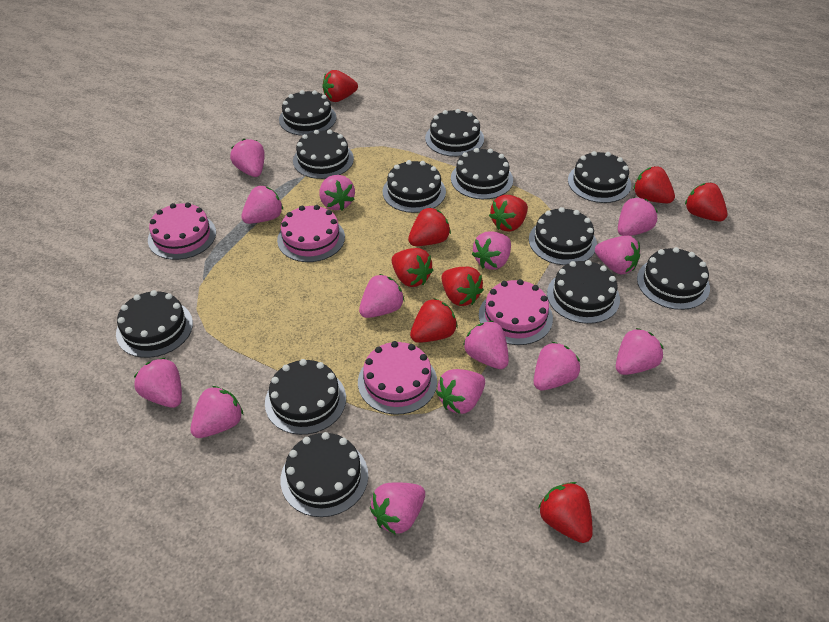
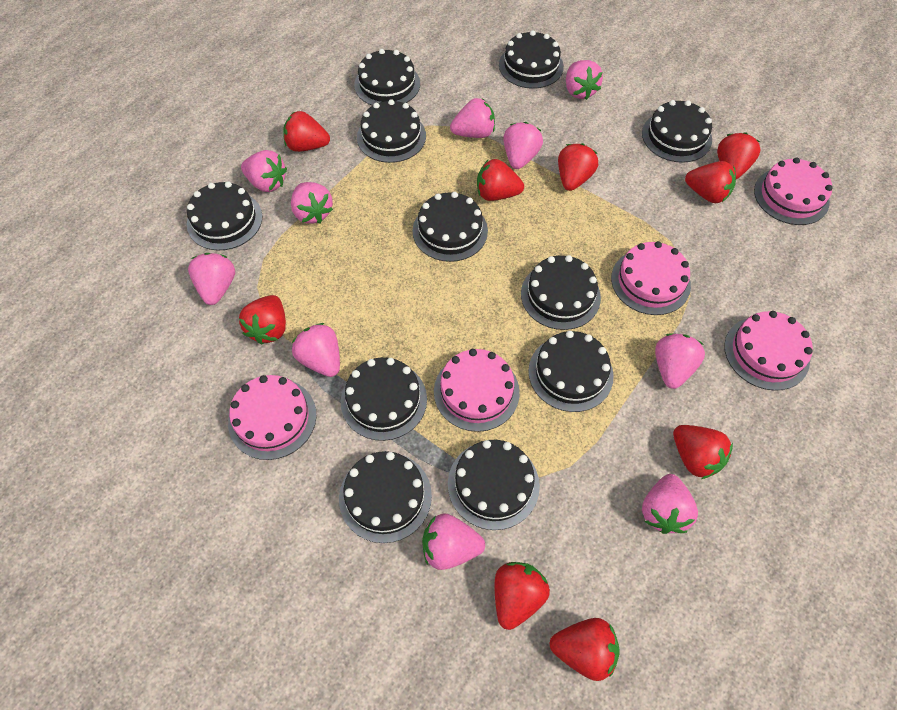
black cake: 12 -> 11
pink cake: 4 -> 5
pink strawberry: 14 -> 10

